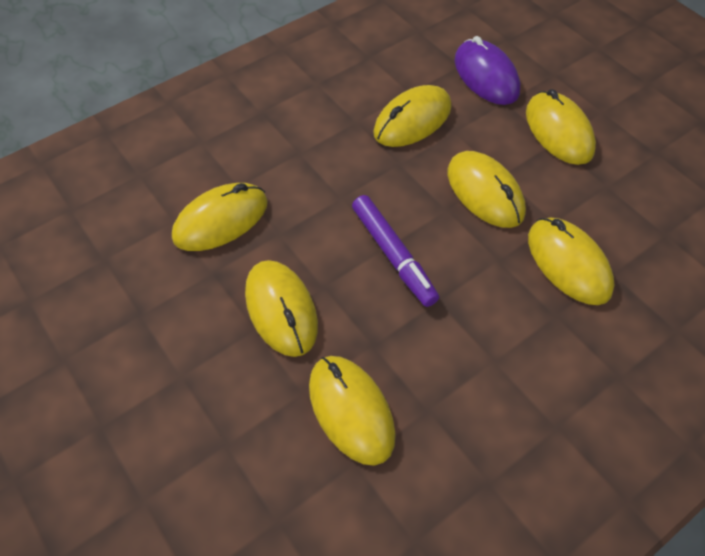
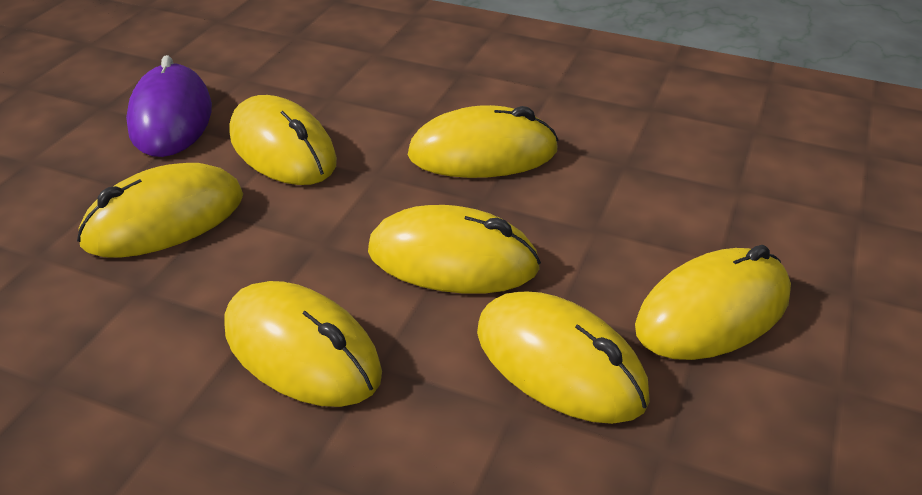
purple marker: 1 -> 0

